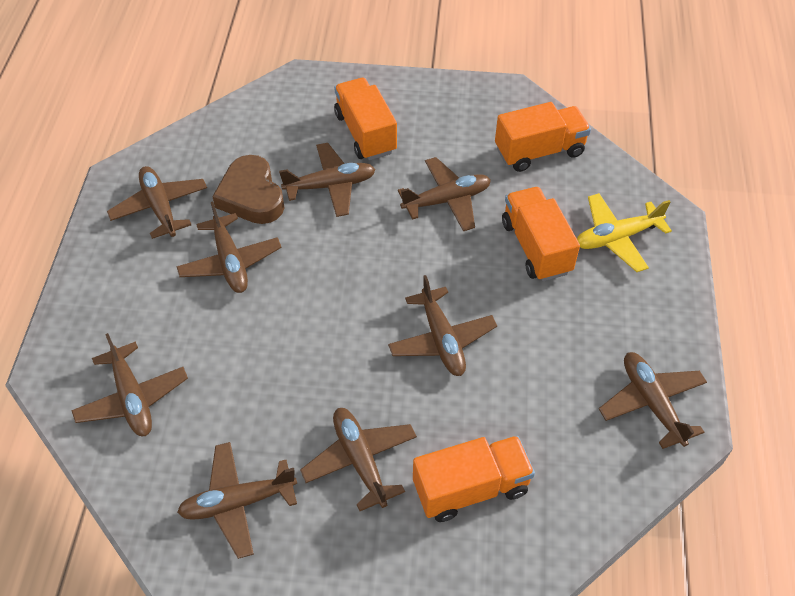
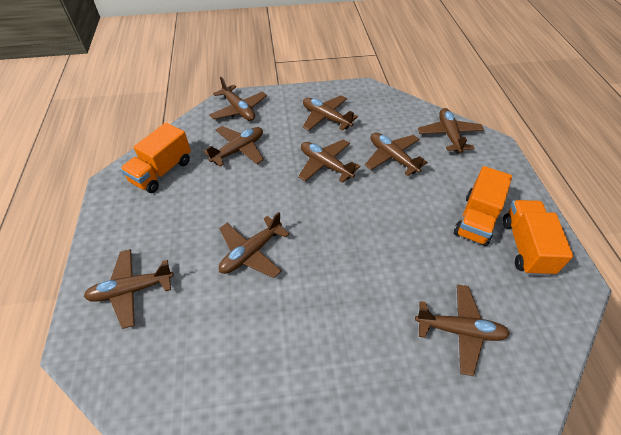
brown heart: 1 -> 0
orange truck: 4 -> 3
yellow plane: 1 -> 0

